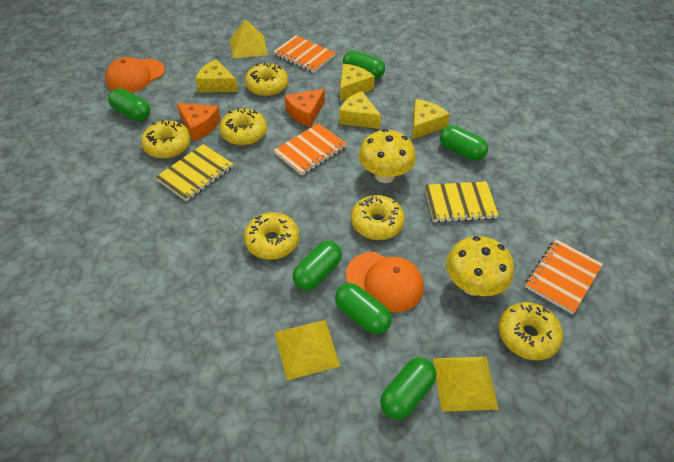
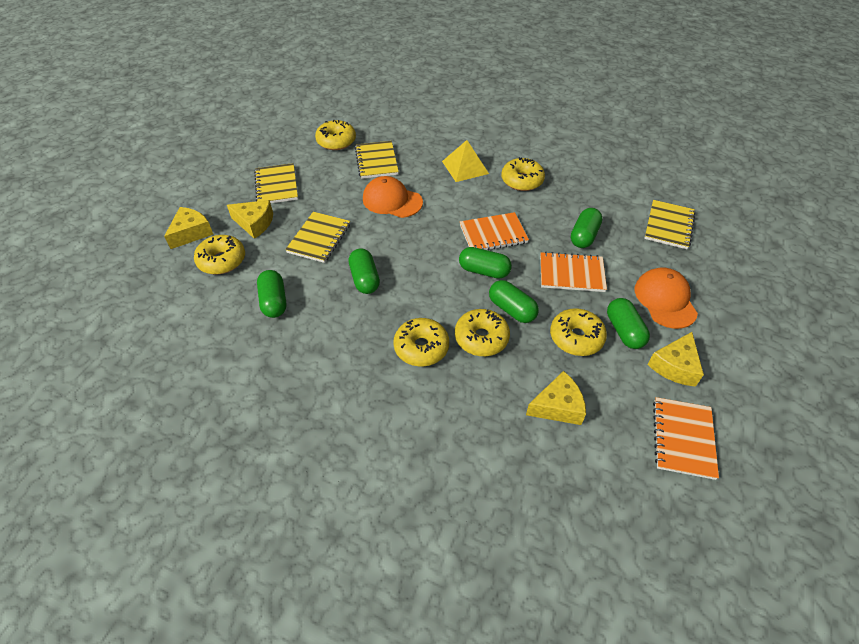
orange cheese: 2 -> 0
yellow mushroom: 2 -> 0
yellow notebook: 2 -> 4
yellow pyramid: 3 -> 1

